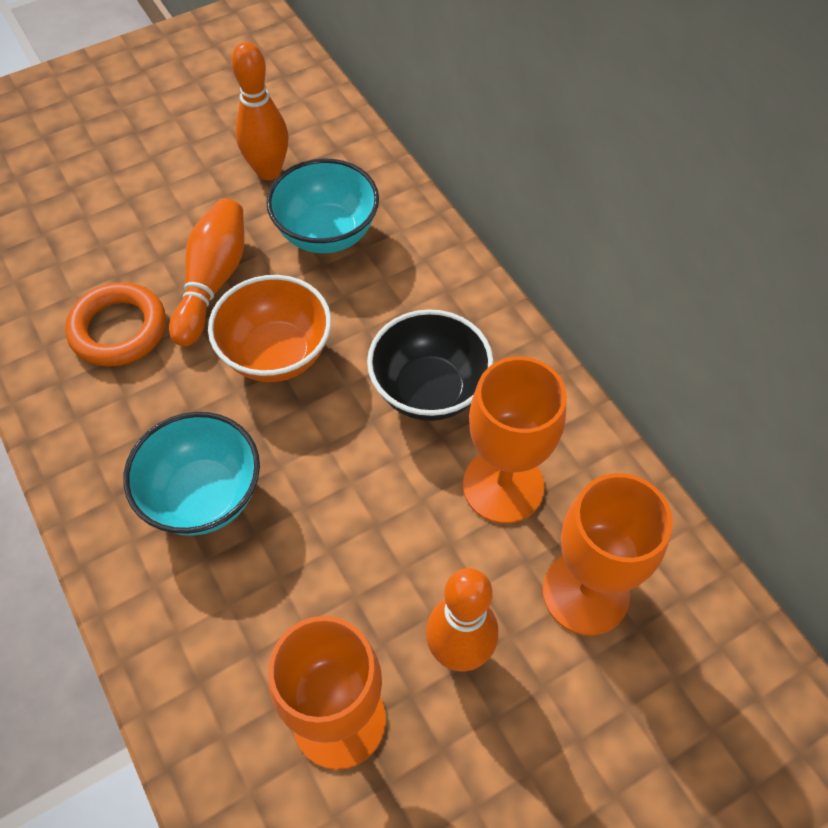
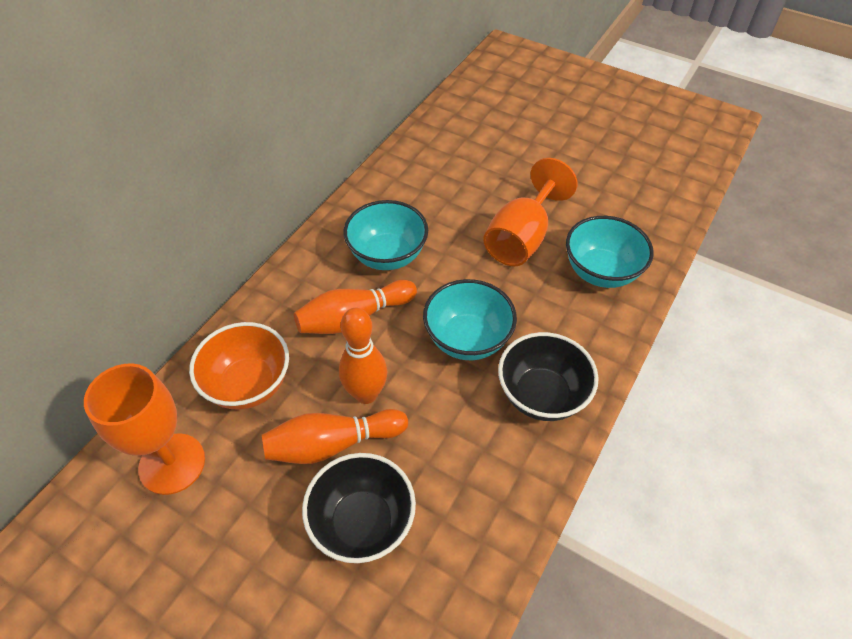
black bowl: 1 -> 2
orange goblet: 3 -> 2
orange ring: 1 -> 0
turquoise bowl: 2 -> 3

